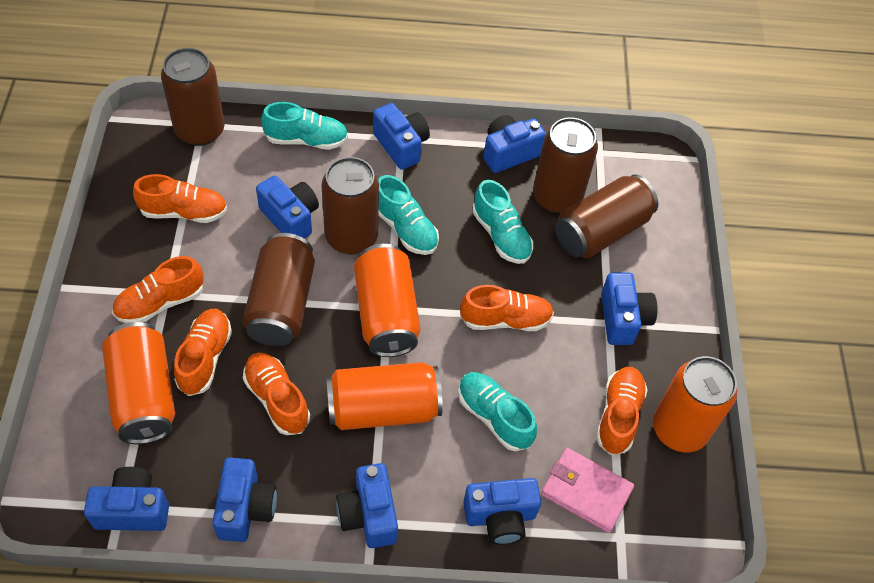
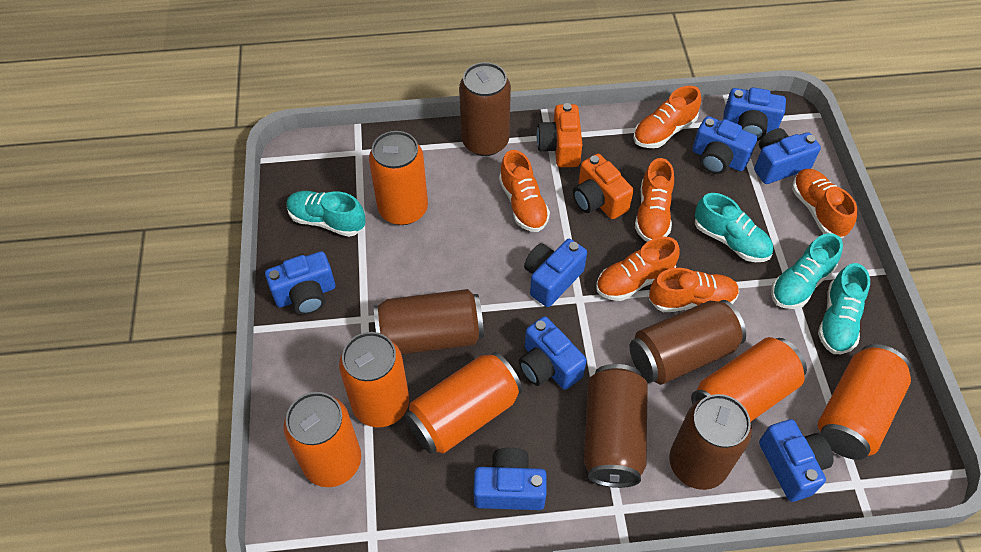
orange camera: 0 -> 2
orange can: 4 -> 6
pink wallet: 1 -> 0

